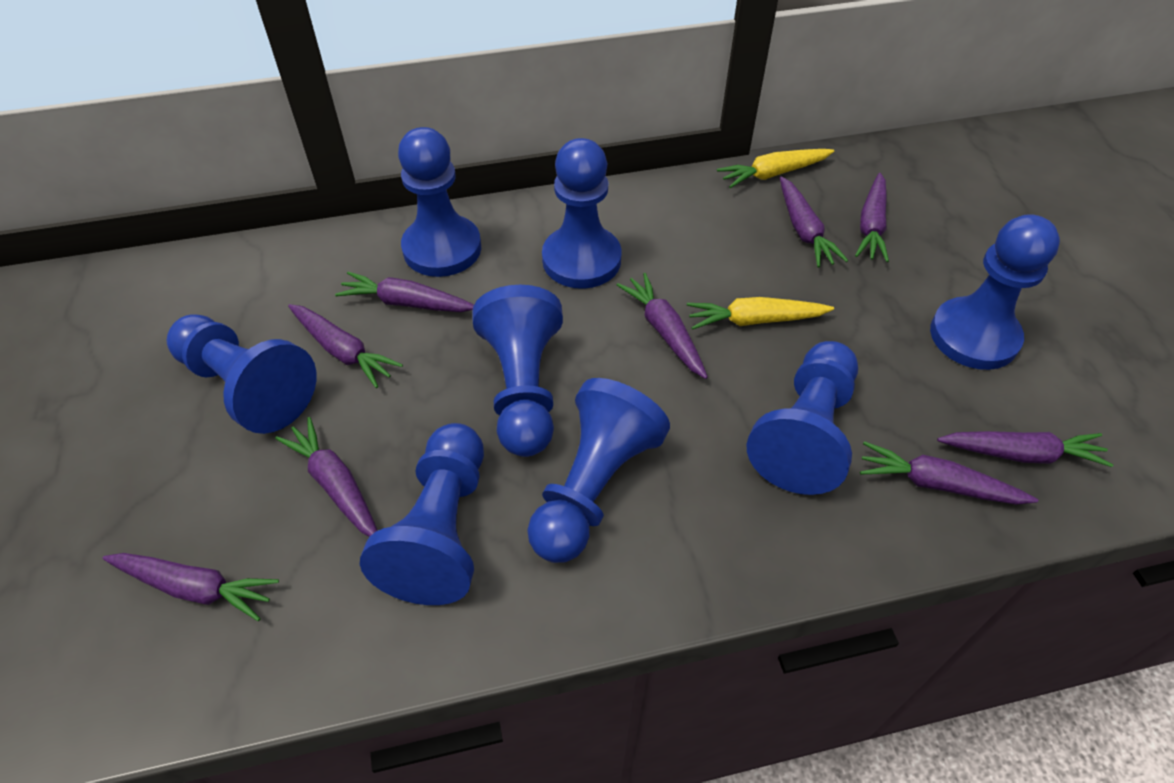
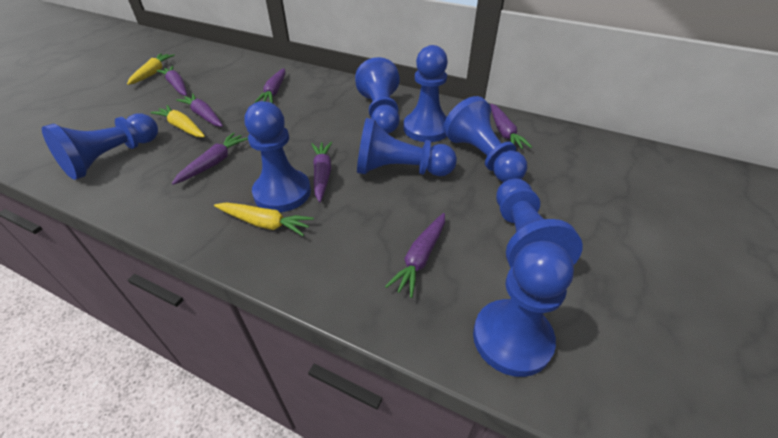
purple carrot: 9 -> 7
yellow carrot: 2 -> 3

